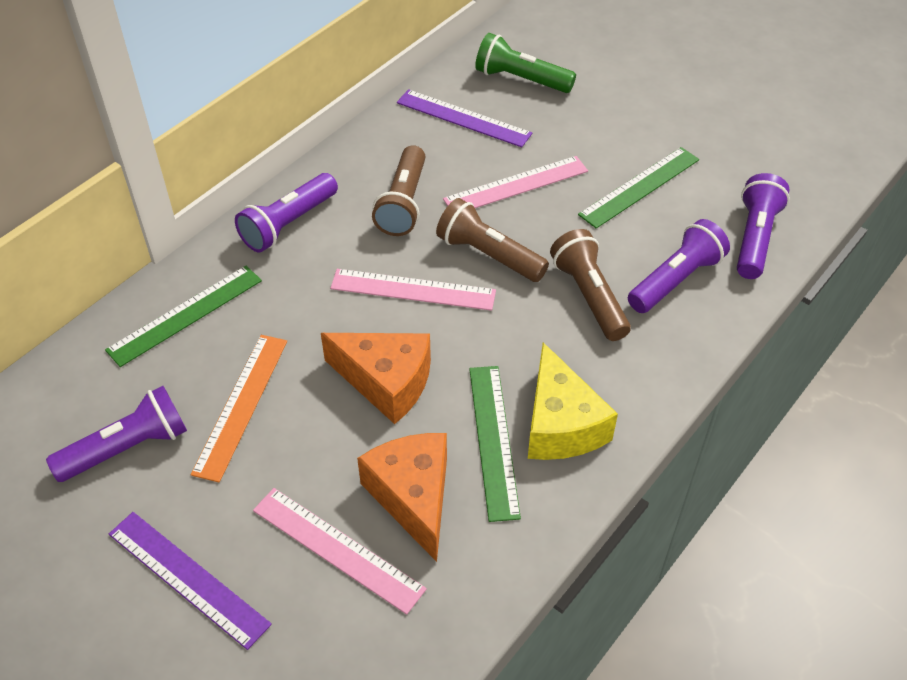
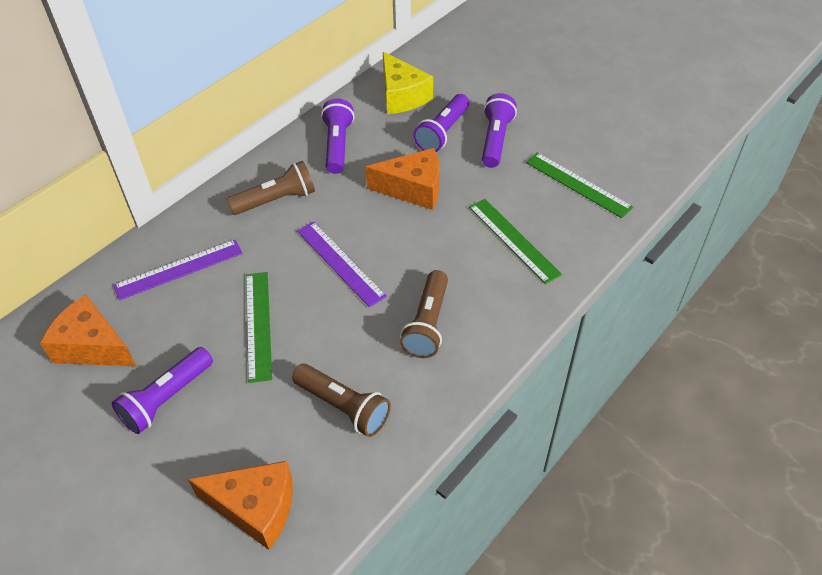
green flashlight: 1 -> 0
orange cheese: 2 -> 3
orange ruler: 1 -> 0
pink ruler: 3 -> 0

